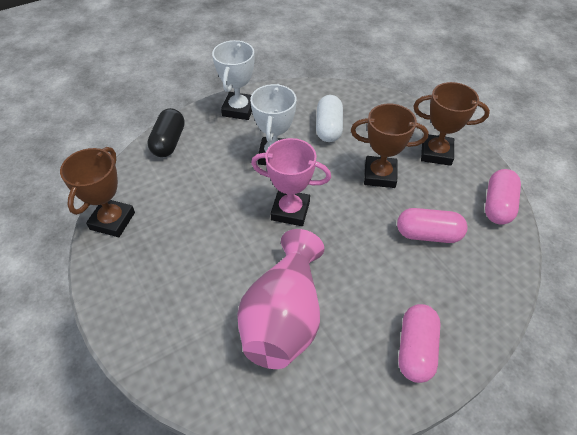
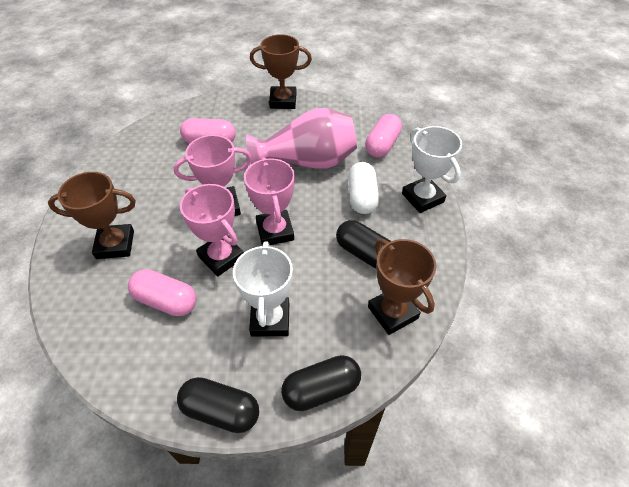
black capsule: 1 -> 3
pink trophy: 1 -> 3

